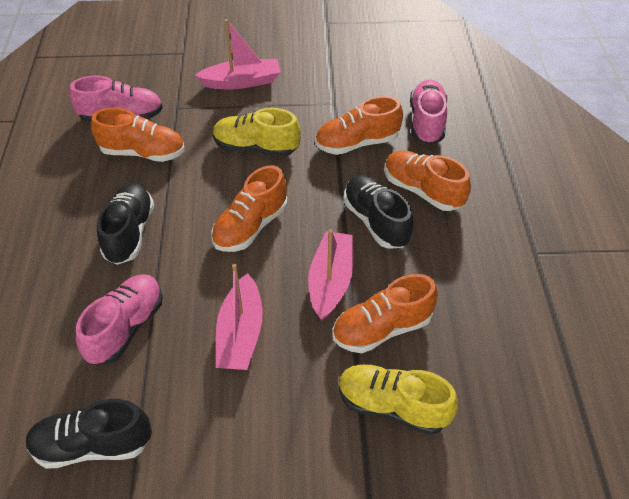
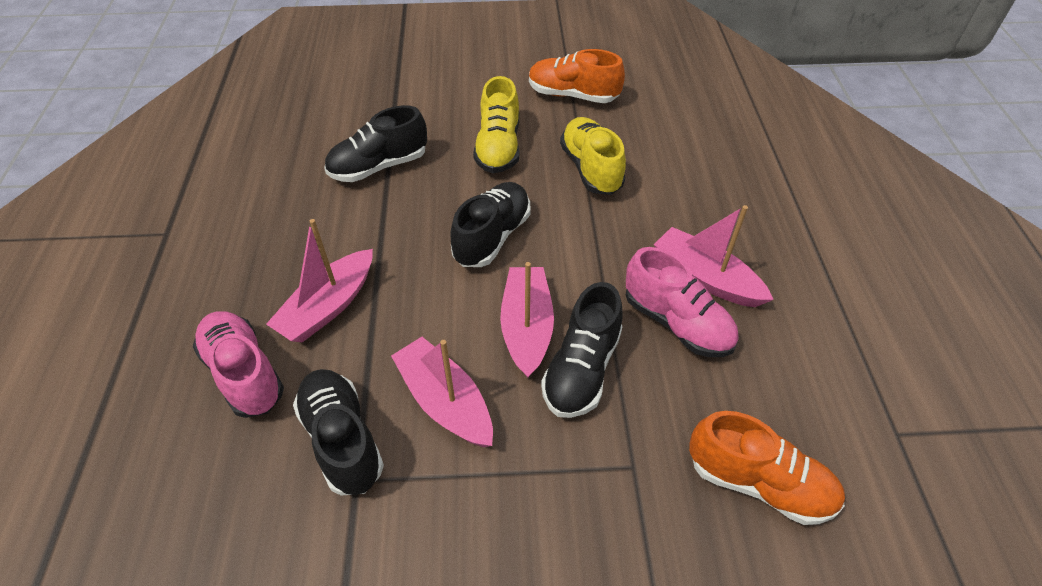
black shoe: 3 -> 4
orange shoe: 5 -> 2
pink boat: 3 -> 4
pink shoe: 3 -> 2

